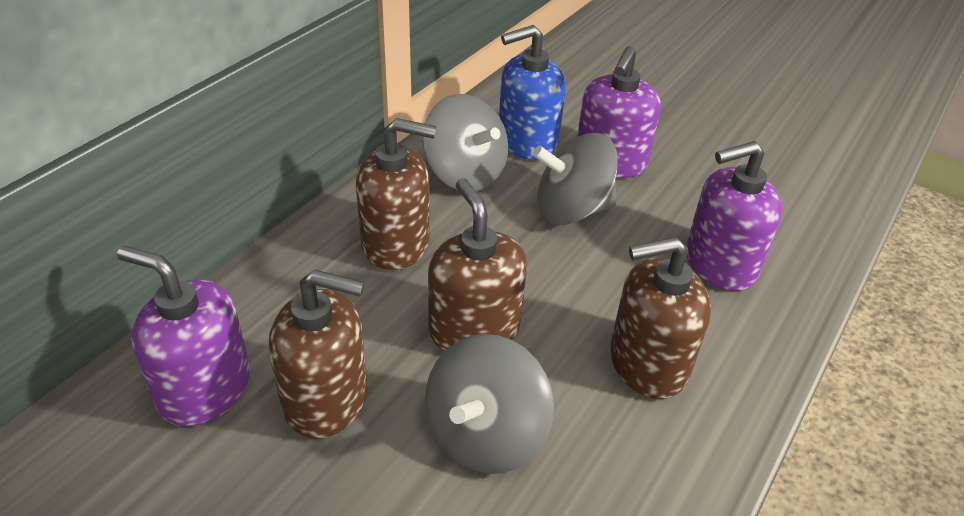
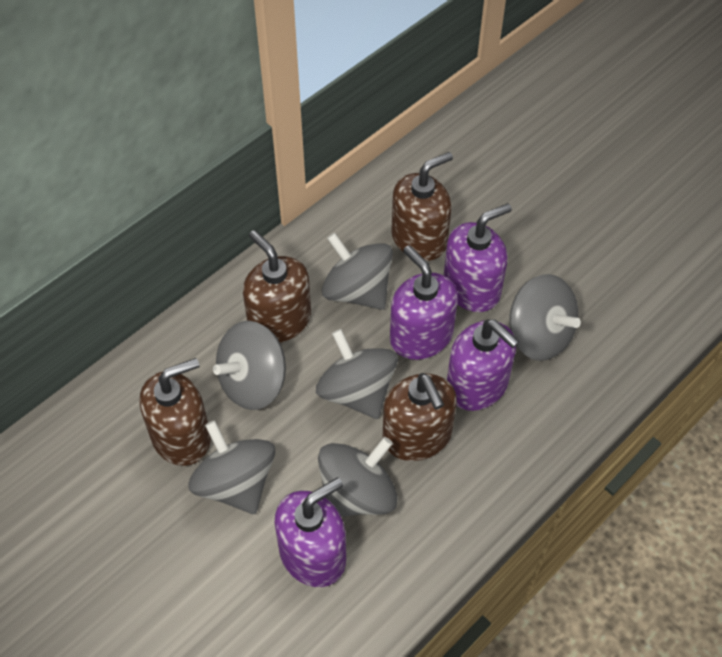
blue soap dispenser: 1 -> 0
grey spinning top: 3 -> 6
purple soap dispenser: 3 -> 4

